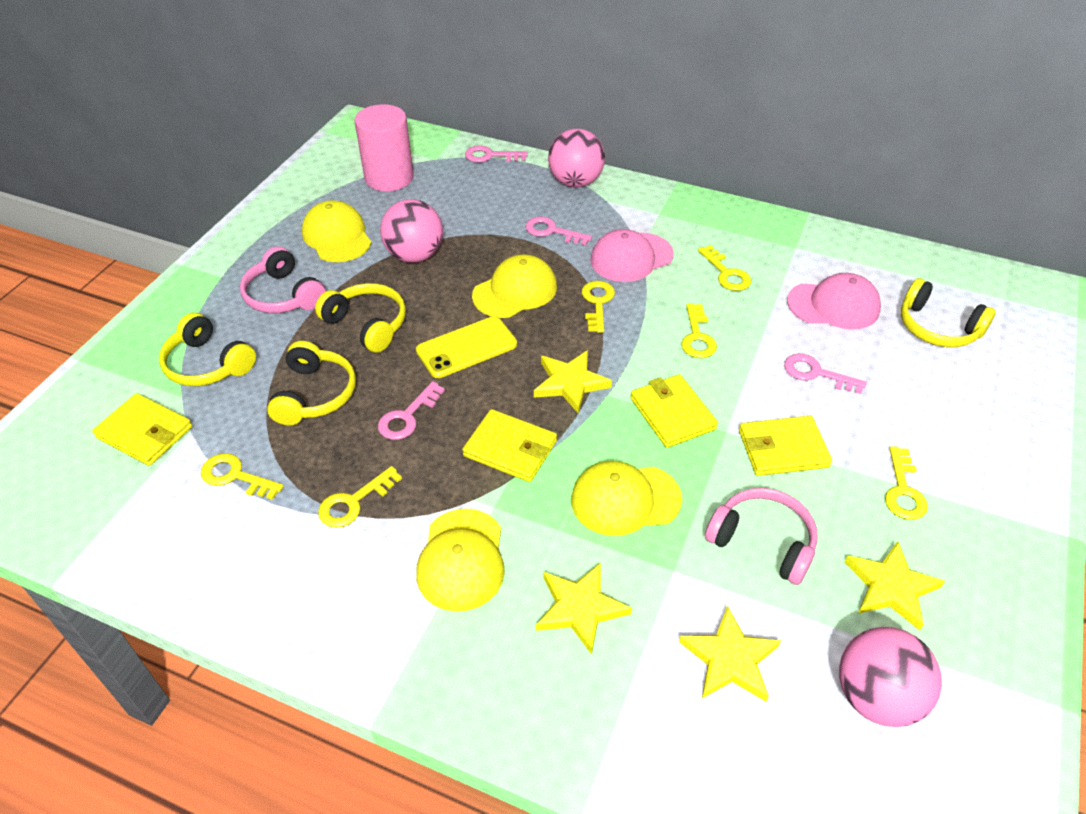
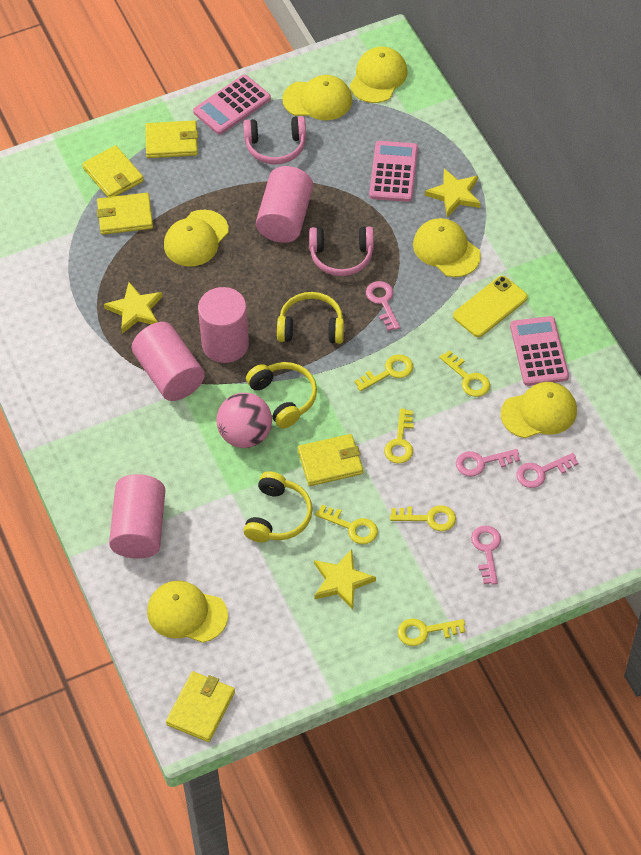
pink ball: 3 -> 1
pink calculator: 0 -> 3
pink cap: 2 -> 0
pink cylinder: 1 -> 4
yellow cap: 4 -> 6
yellow headphones: 4 -> 3
yellow star: 4 -> 3
yellow wallet: 4 -> 5

